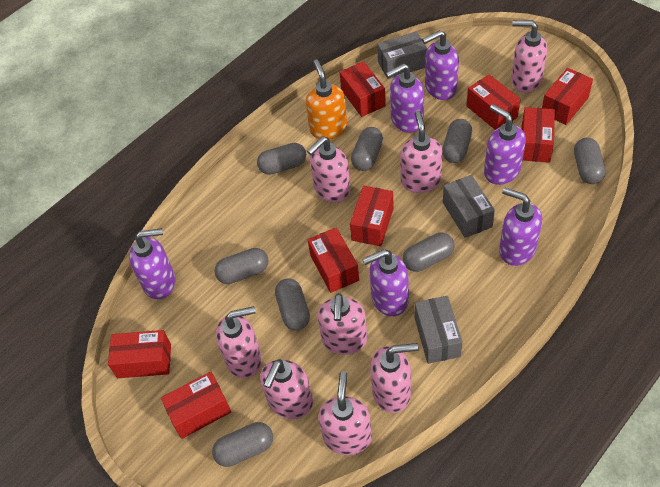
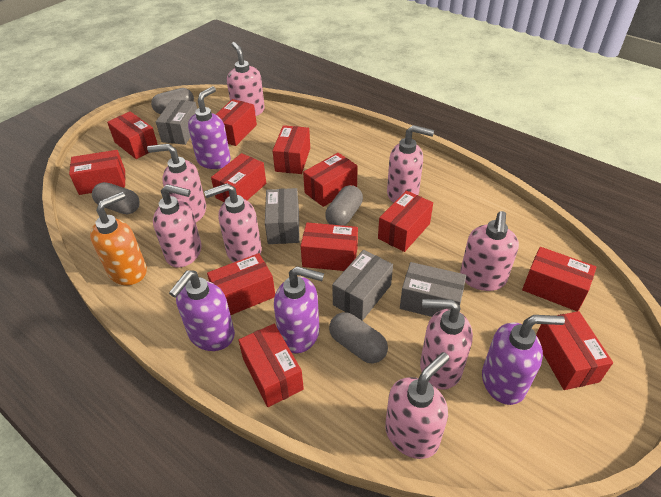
grey box: 3 -> 4
grey capsule: 8 -> 4
purple soap dispenser: 6 -> 4
red box: 8 -> 12

